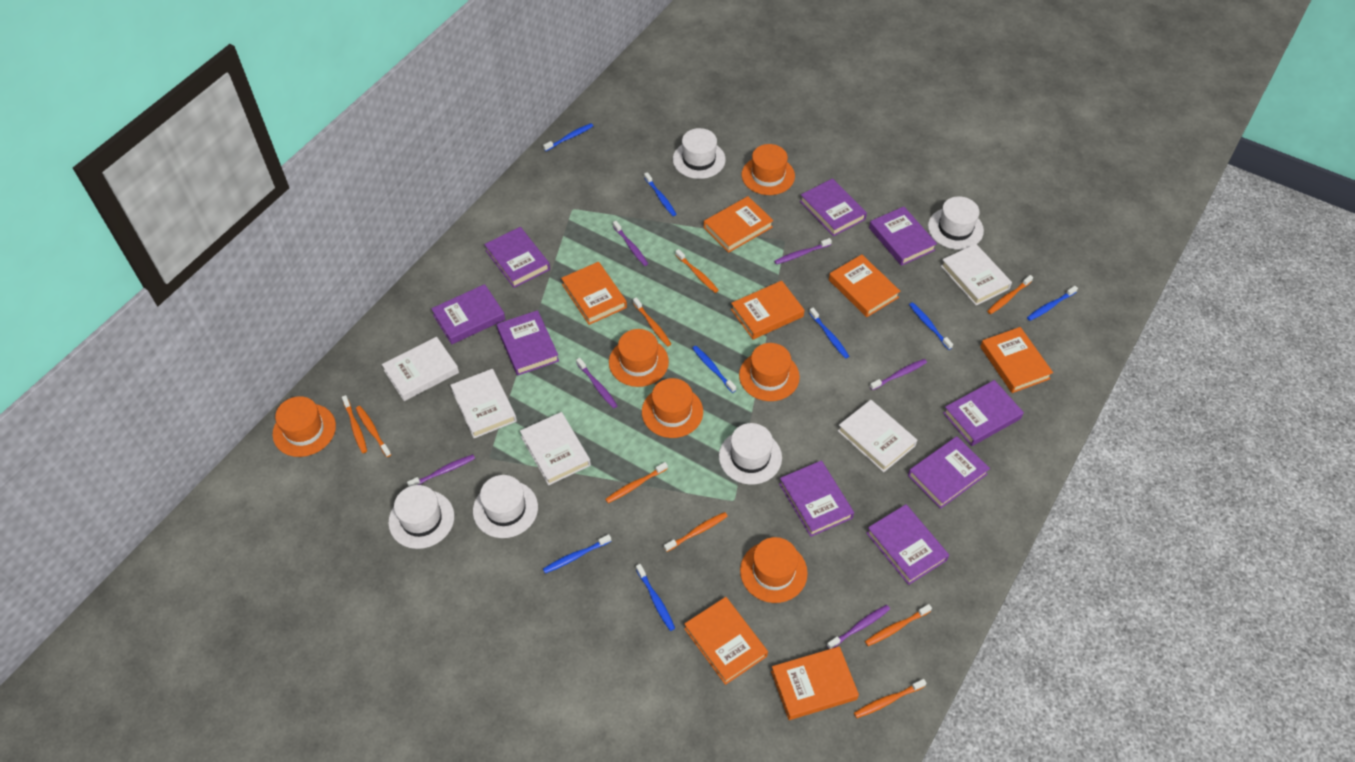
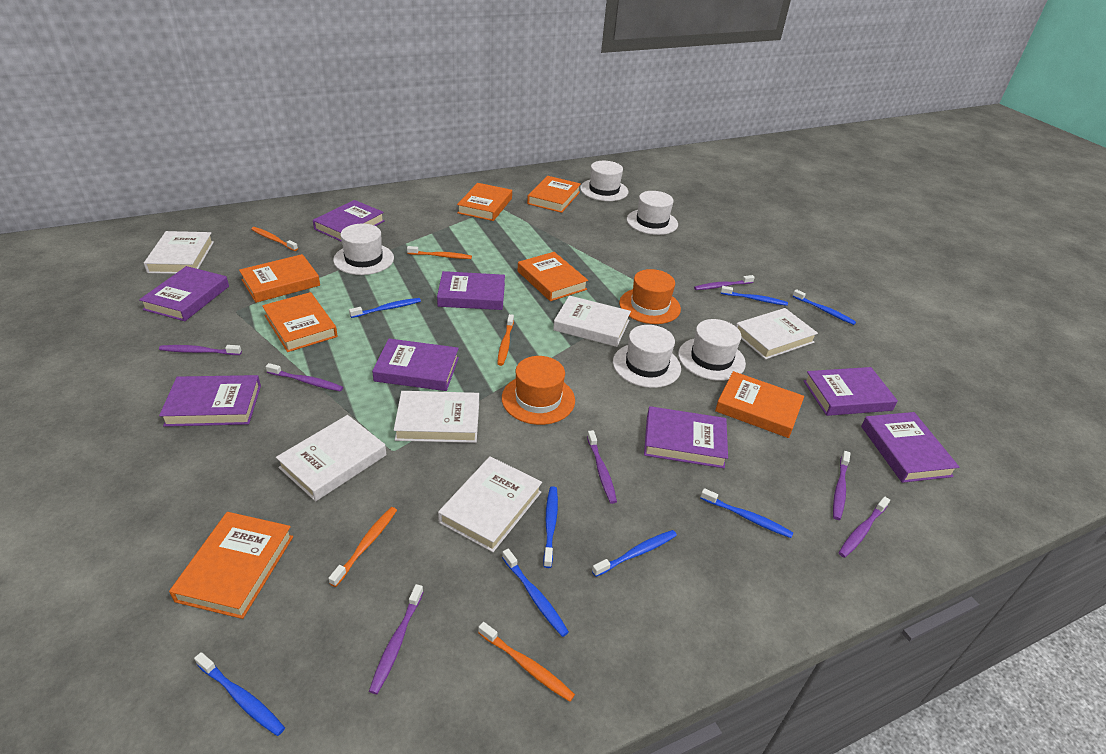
orange hat: 6 -> 2
orange toothbrush: 9 -> 5
purple book: 9 -> 8
purple toothbrush: 6 -> 7
white book: 5 -> 6

